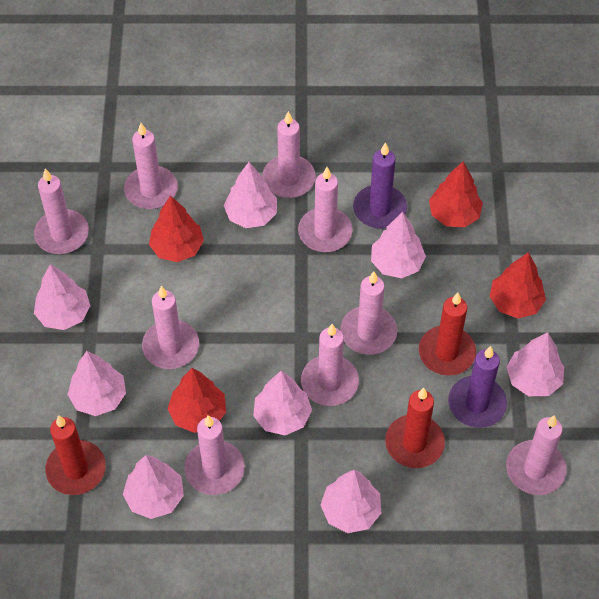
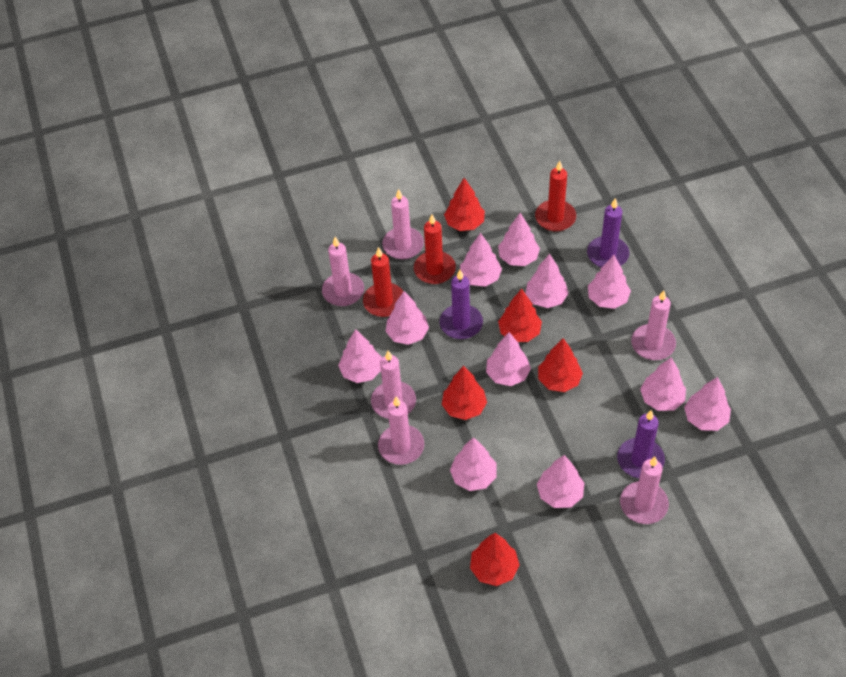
pink candle: 9 -> 6
pink tree: 8 -> 11
purple candle: 2 -> 3
red tree: 4 -> 5

